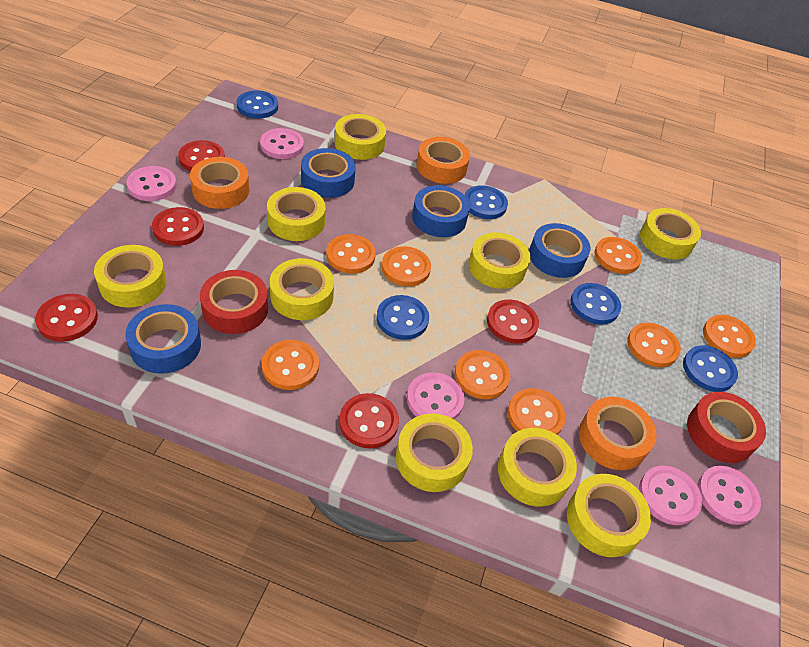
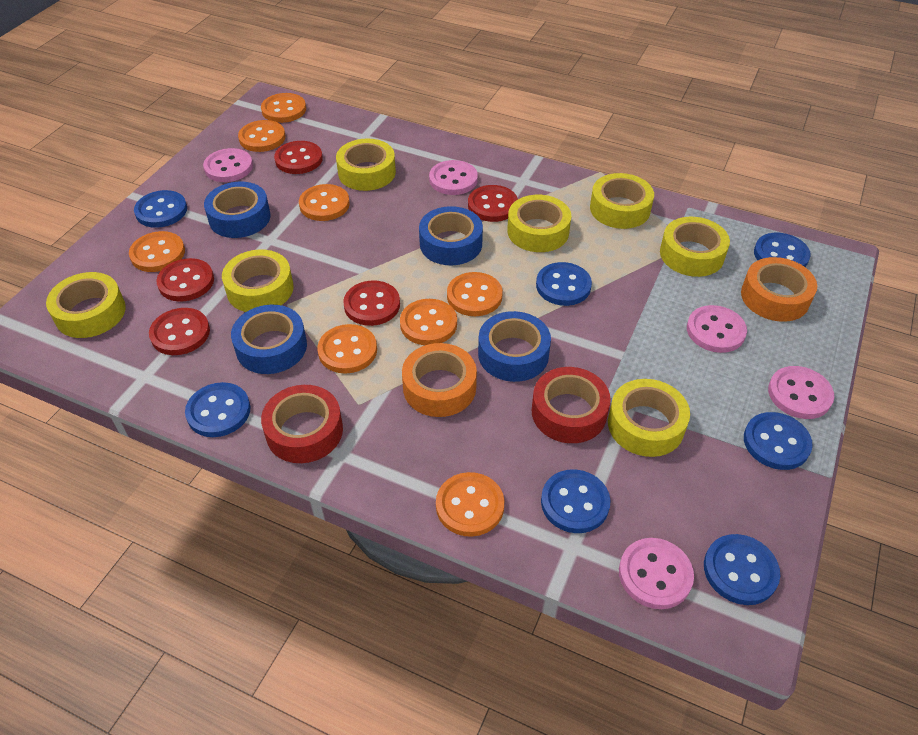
blue button: 5 -> 7
orange tape: 3 -> 2
yellow tape: 9 -> 7

